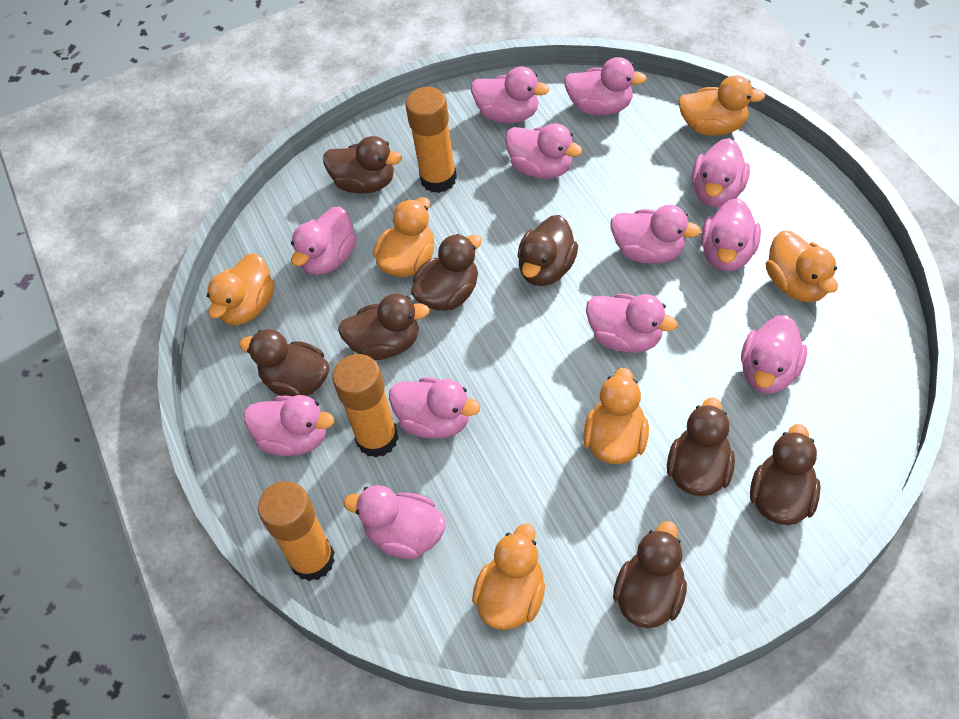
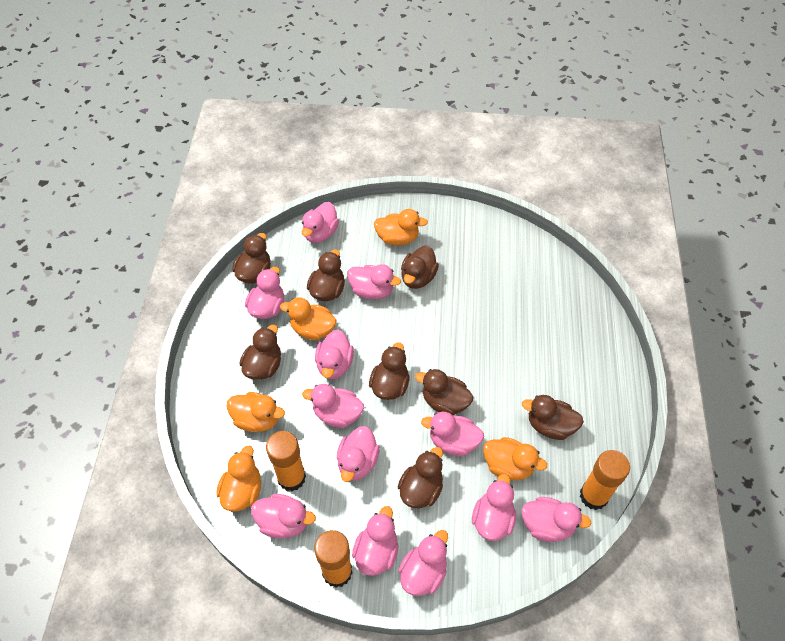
orange duck: 6 -> 5

